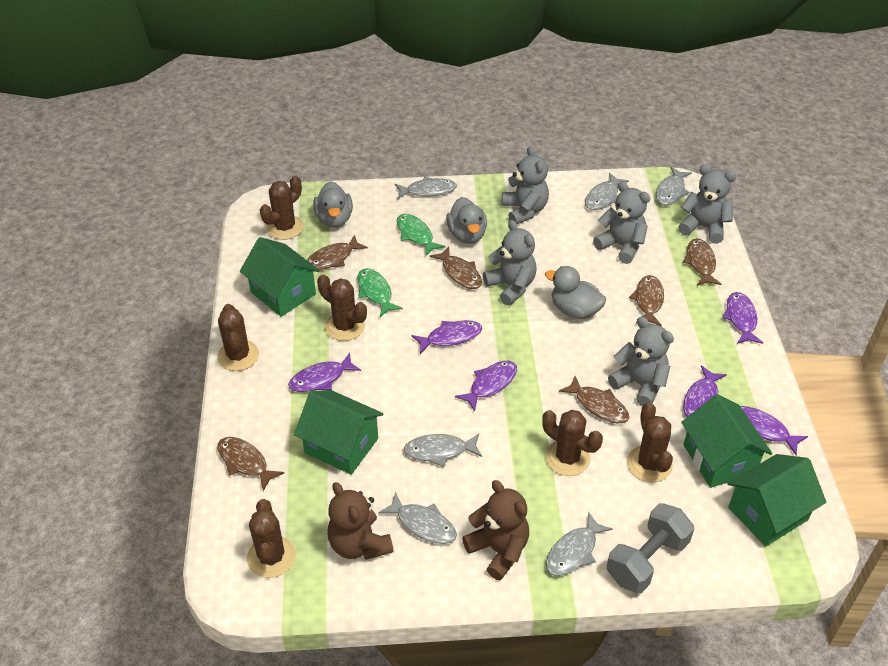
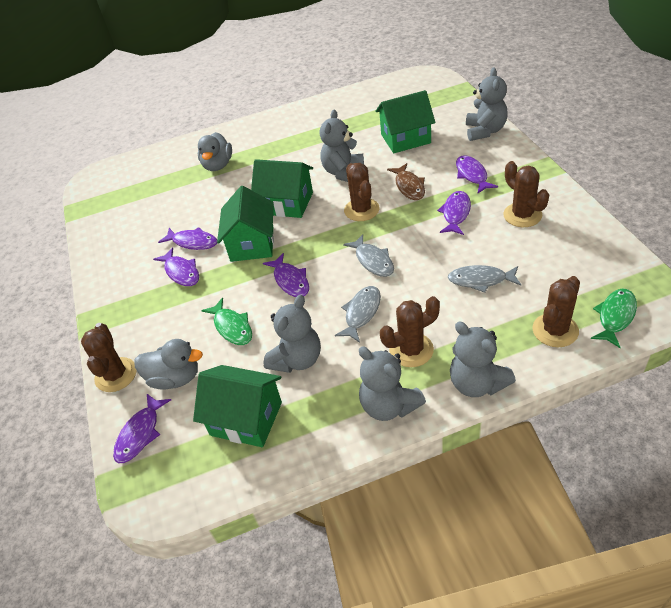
brown cactus: 6 -> 5
brown fish: 6 -> 1
brown teddy bear: 2 -> 0
grey duck: 3 -> 2
grey dumbbell: 1 -> 0
grey fish: 6 -> 3

